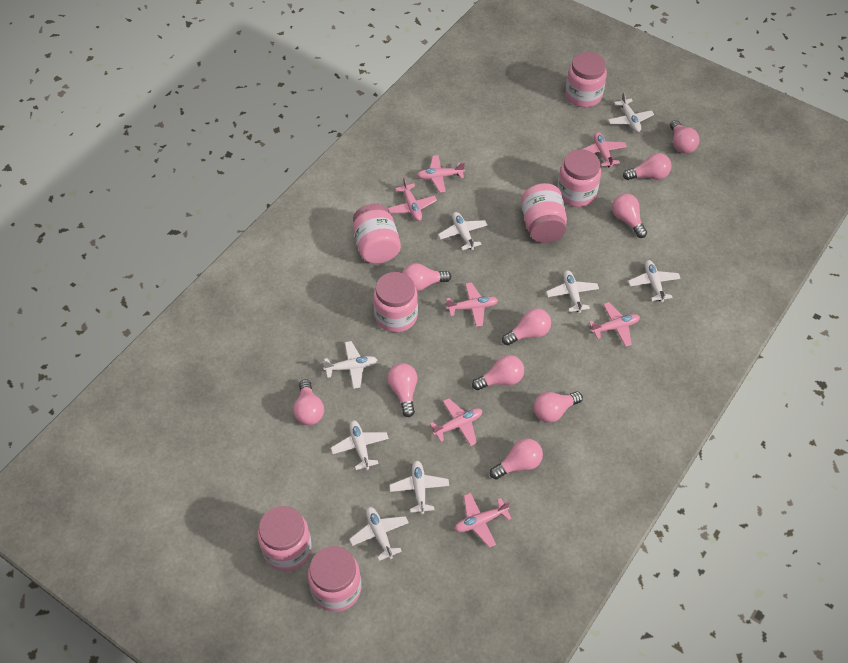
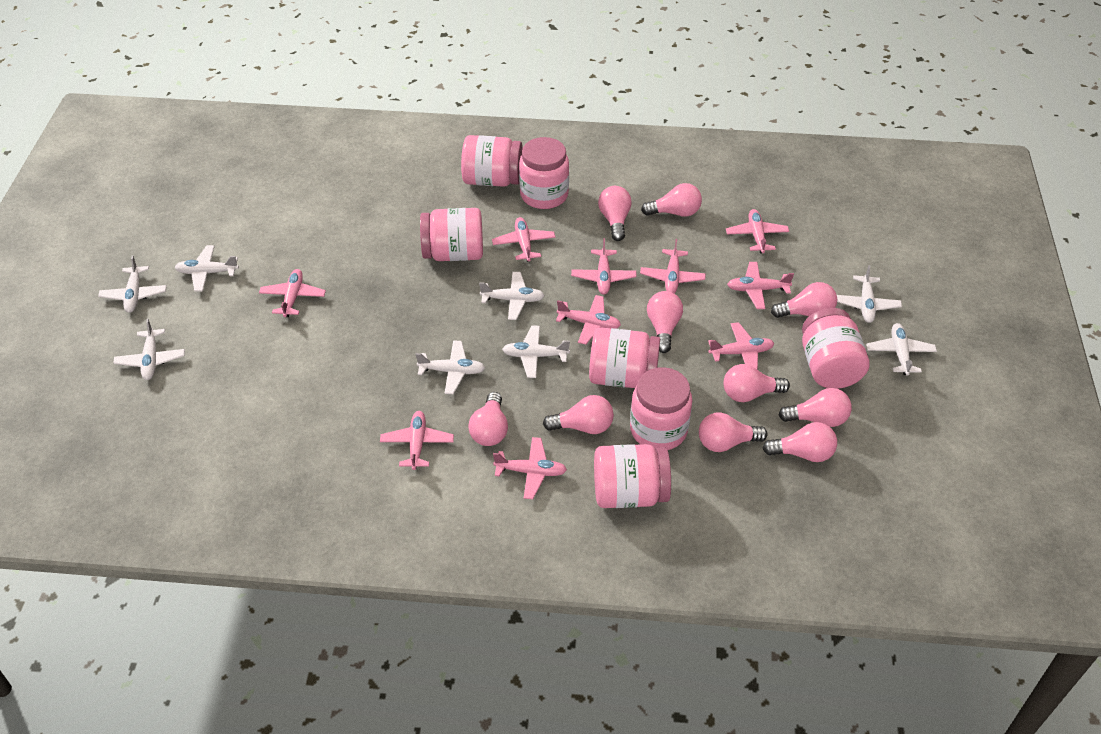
pink plane: 7 -> 10

